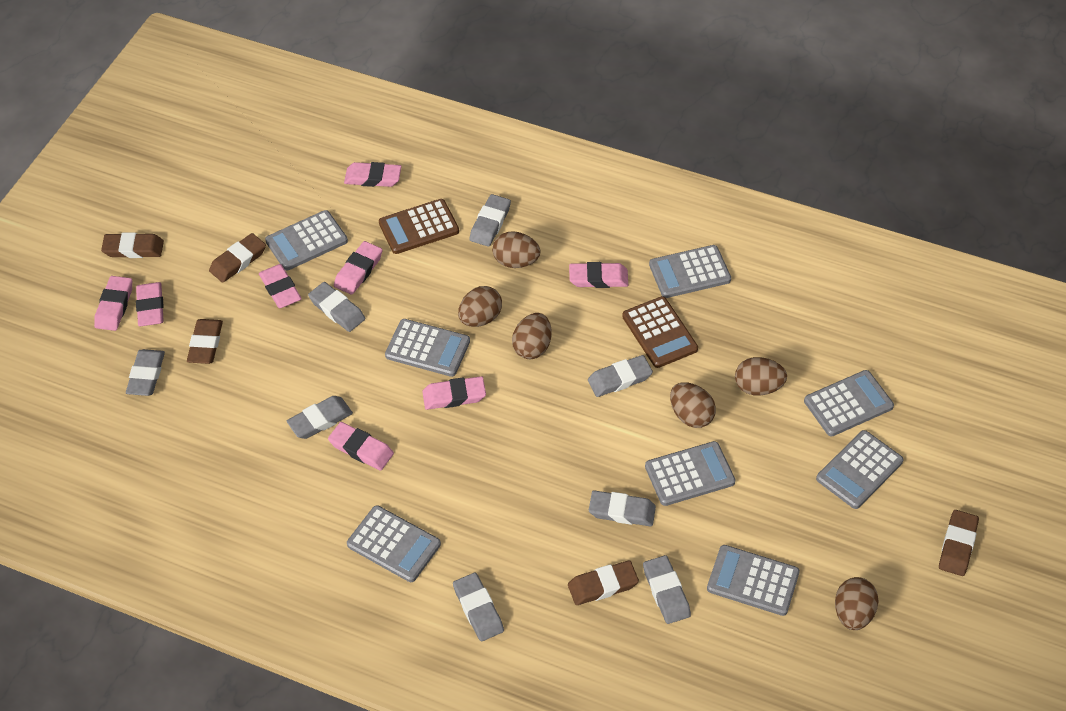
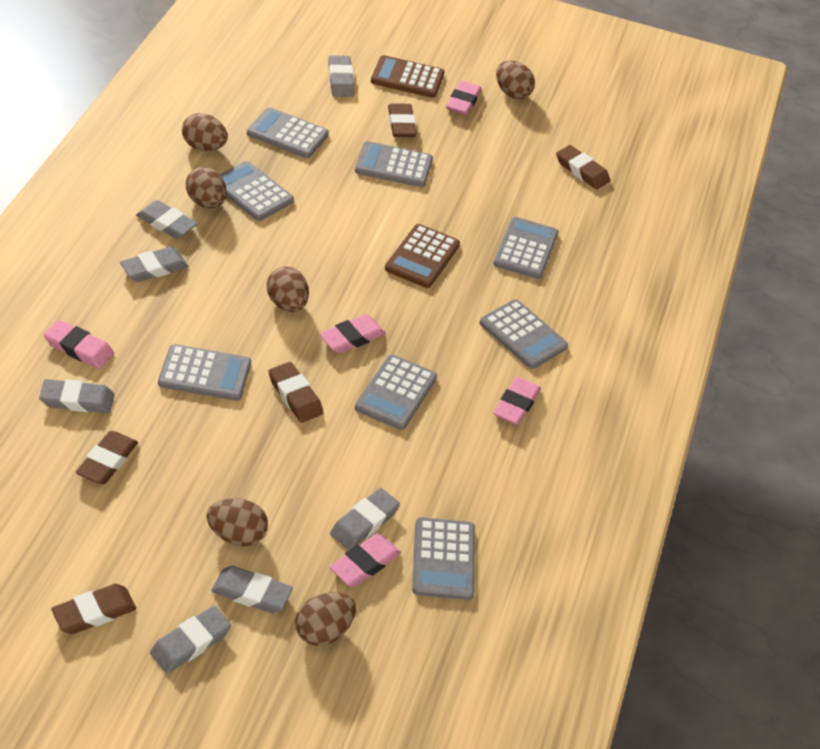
grey eraser: 8 -> 7
pink eraser: 8 -> 5

